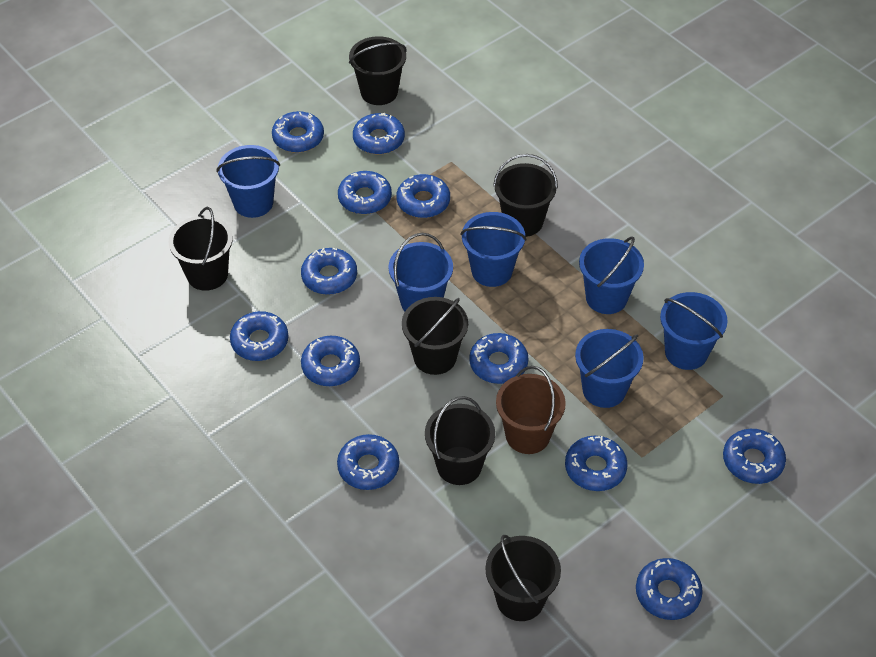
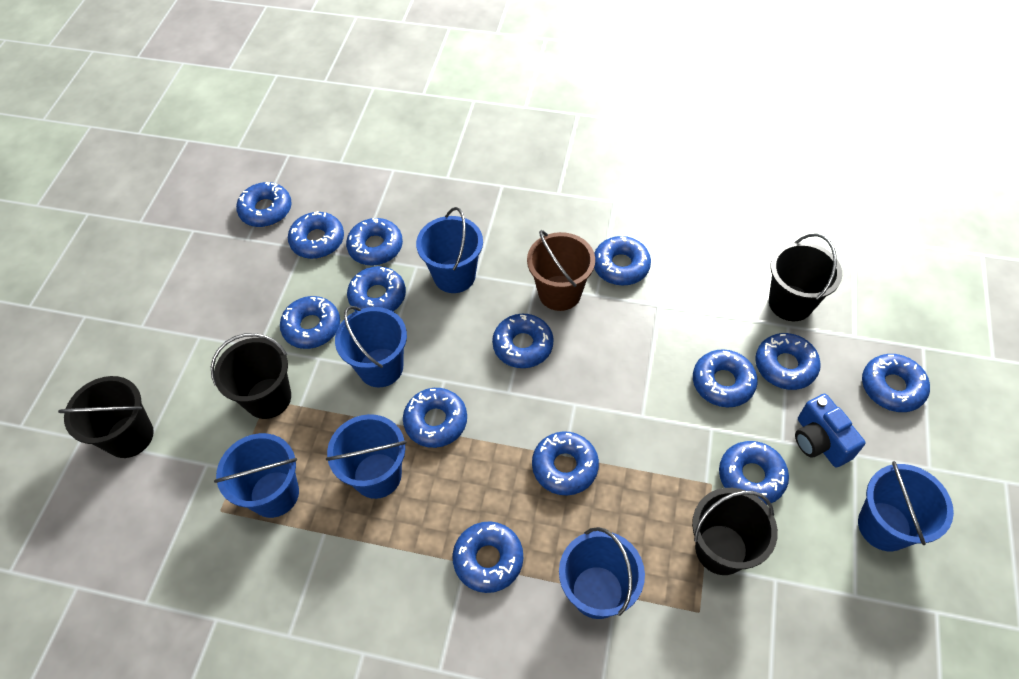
black bucket: 6 -> 4
blue camera: 0 -> 1
blue donut: 12 -> 14

